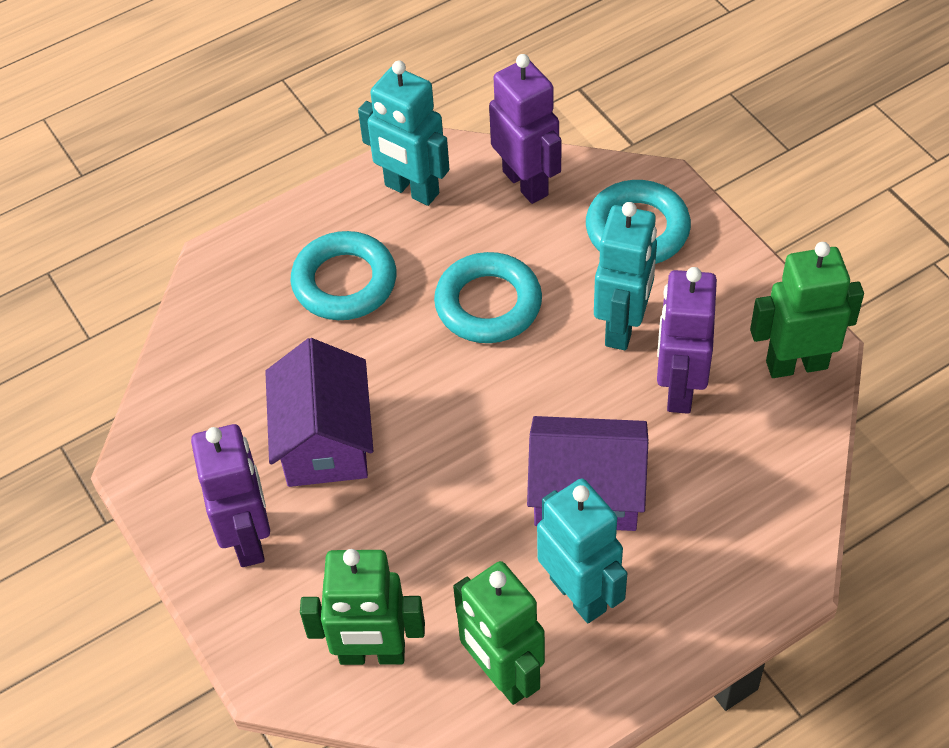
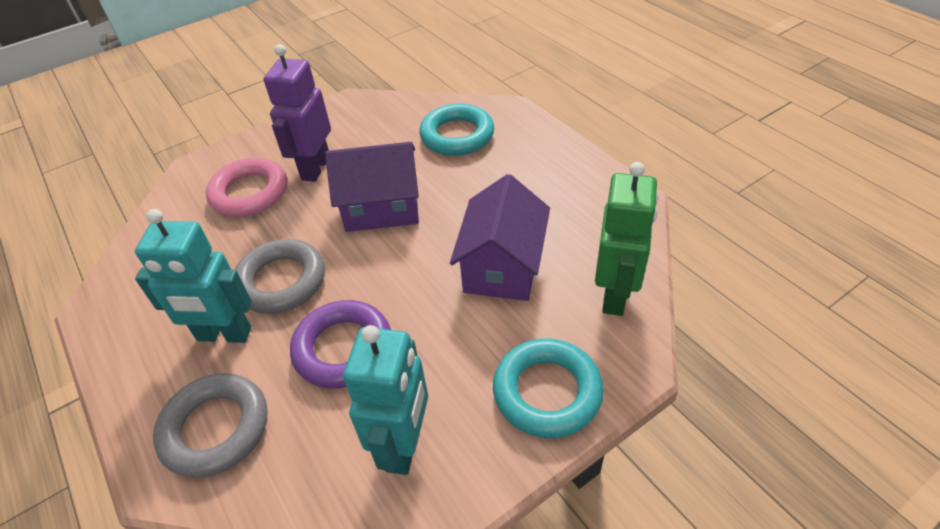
green robot: 3 -> 1
grey ring: 0 -> 2
pink ring: 0 -> 1
purple ring: 0 -> 1
purple robot: 3 -> 1
turquoise ring: 3 -> 2
turquoise robot: 3 -> 2

